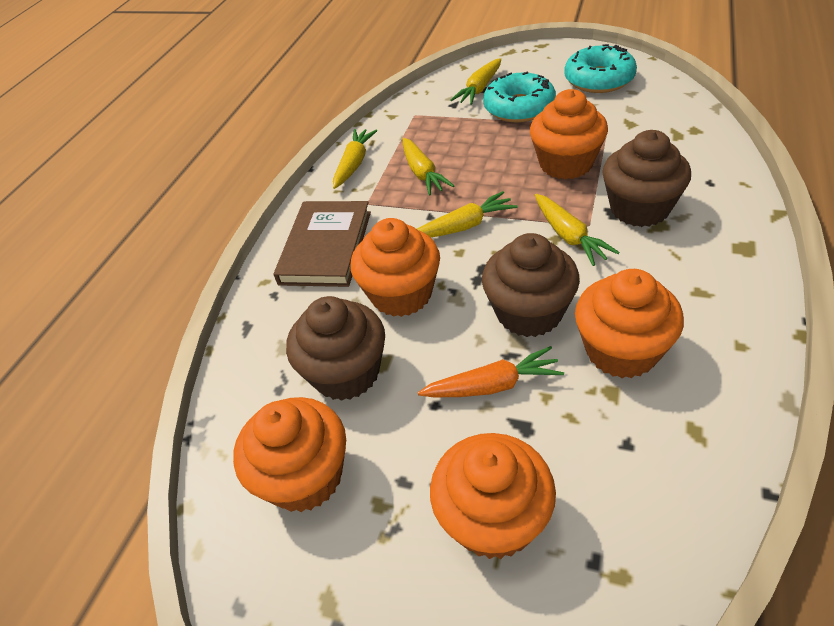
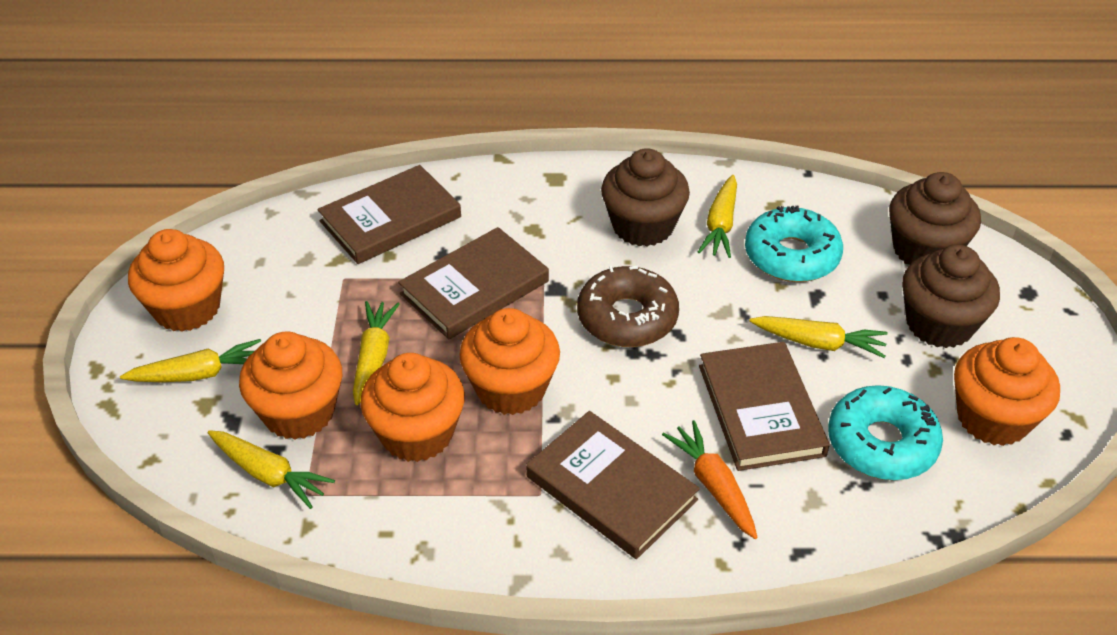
brown book: 1 -> 4
brown donut: 0 -> 1

